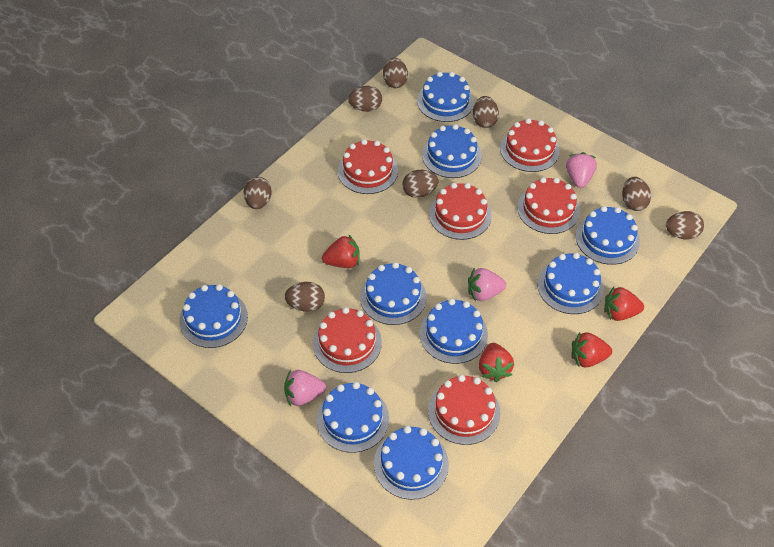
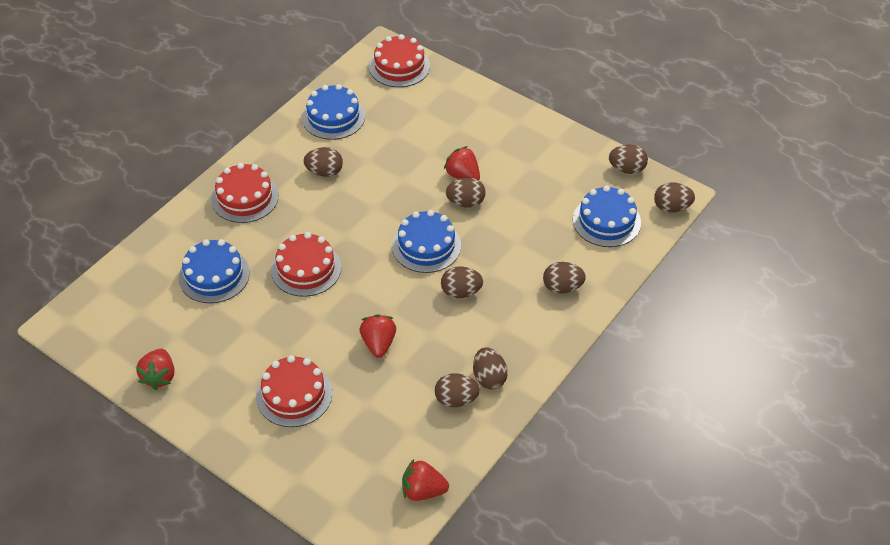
blue cake: 9 -> 4
pink strawberry: 3 -> 0
red cake: 6 -> 4

